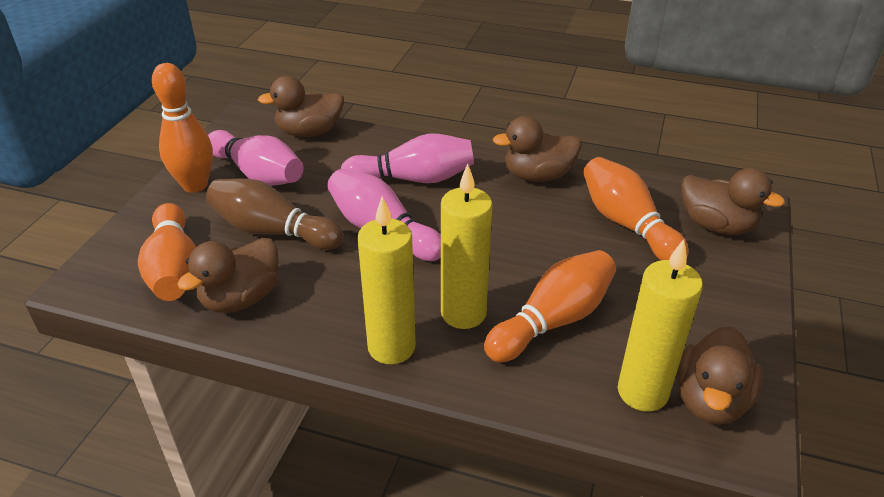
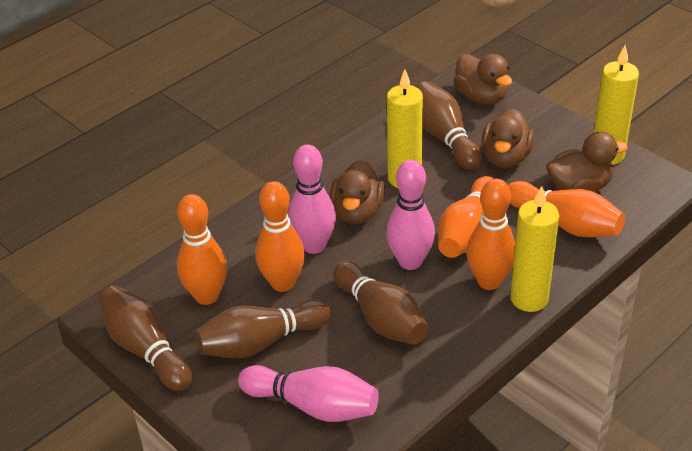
brown bowling pin: 1 -> 4
brown duck: 5 -> 4
orange bowling pin: 4 -> 5

